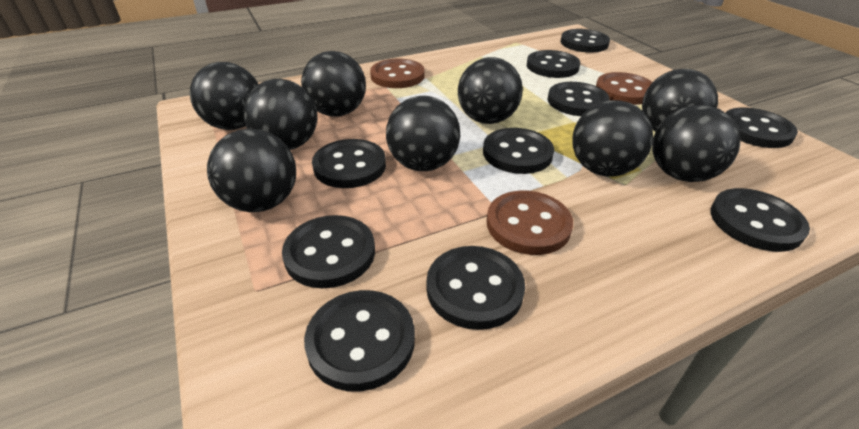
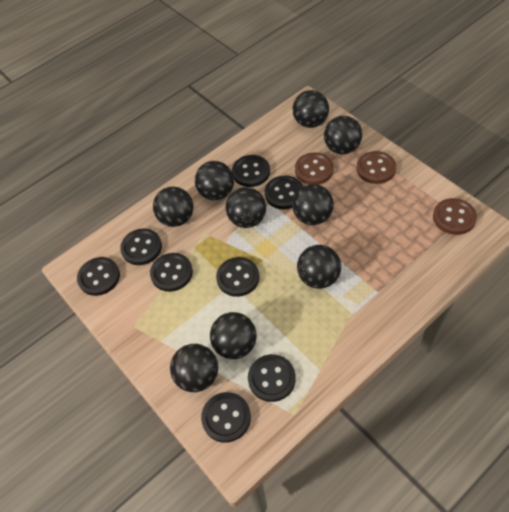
black button: 10 -> 8

